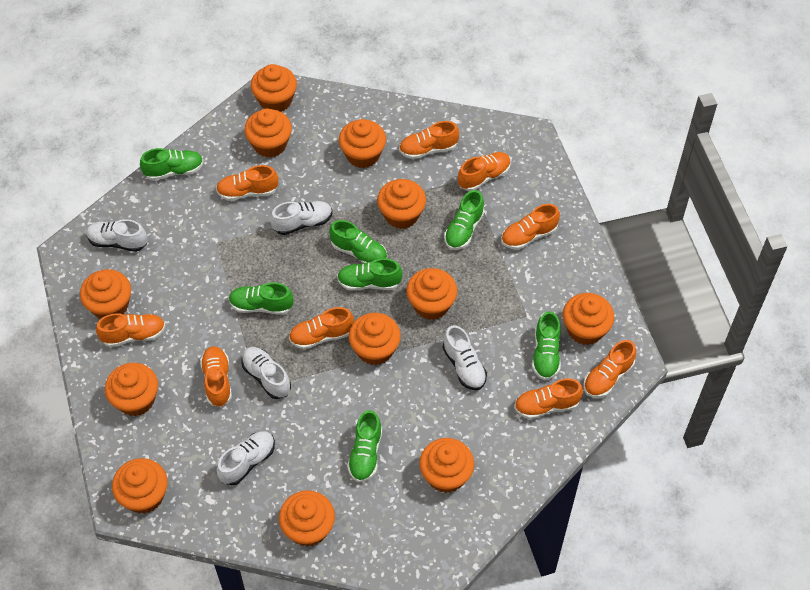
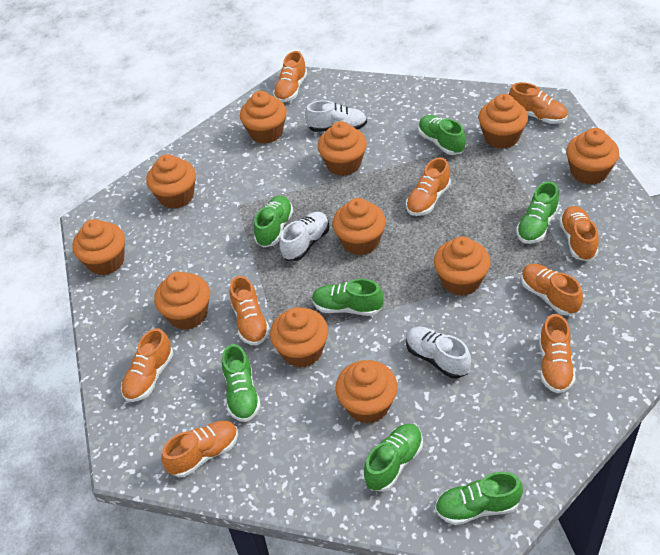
orange cupcake: 12 -> 11
white shoe: 5 -> 3

